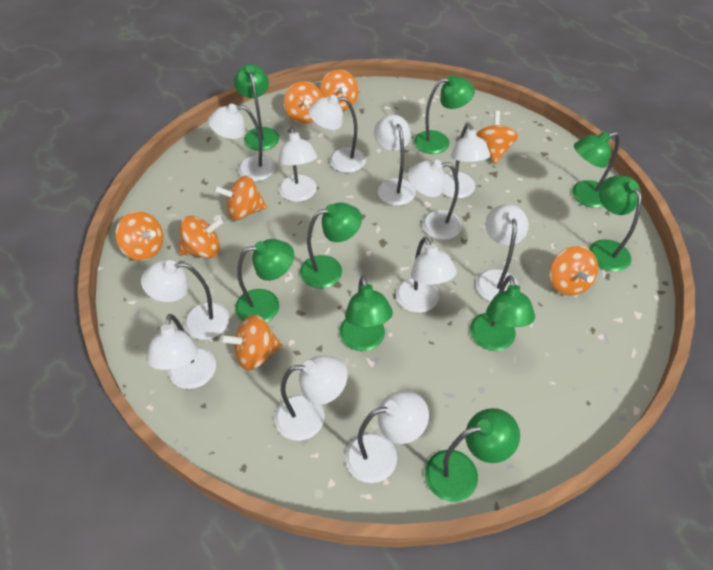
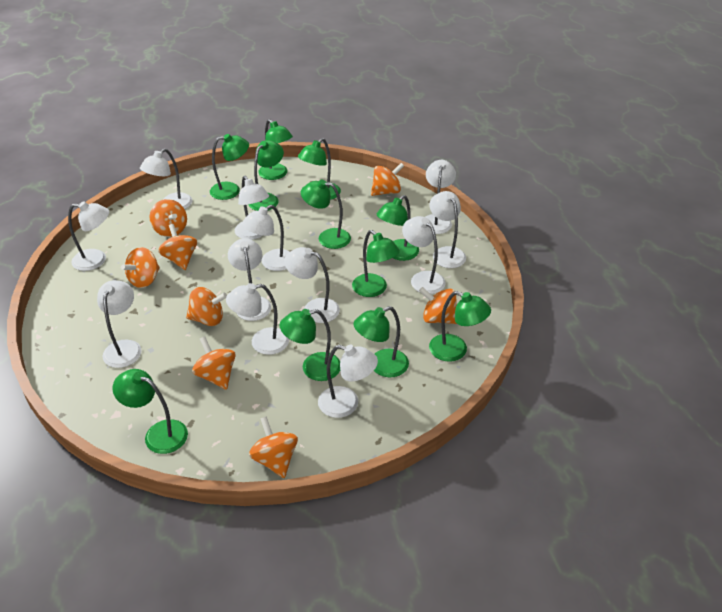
green lamp: 9 -> 11

